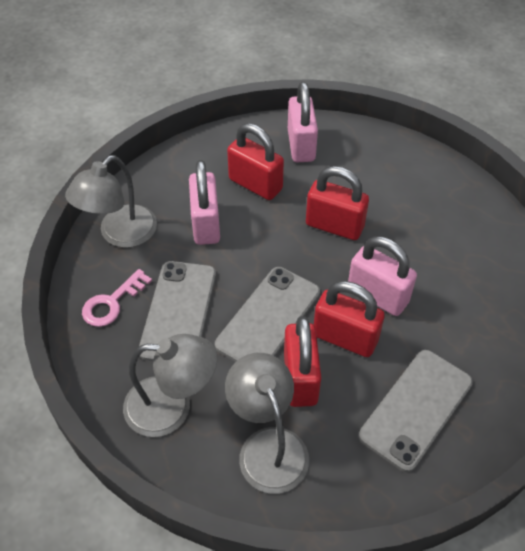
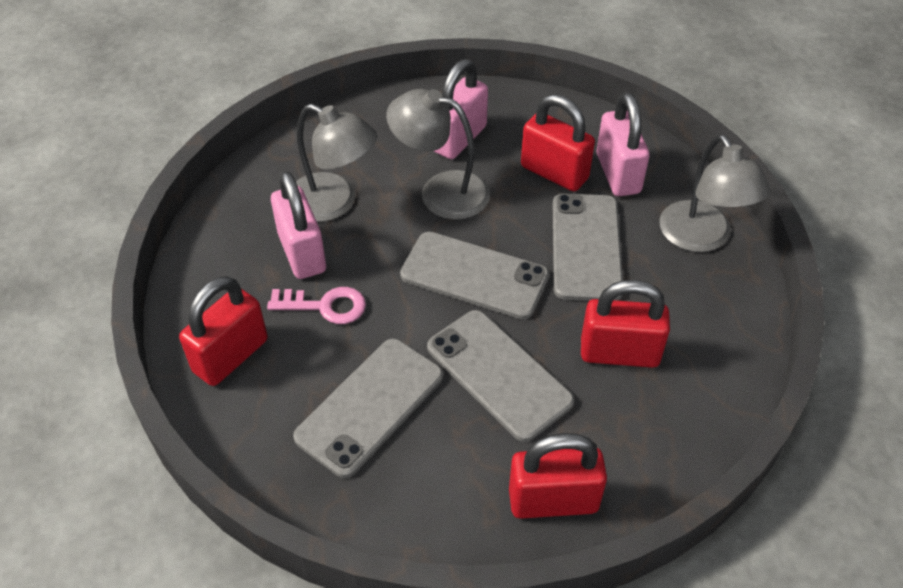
grey phone: 3 -> 4

